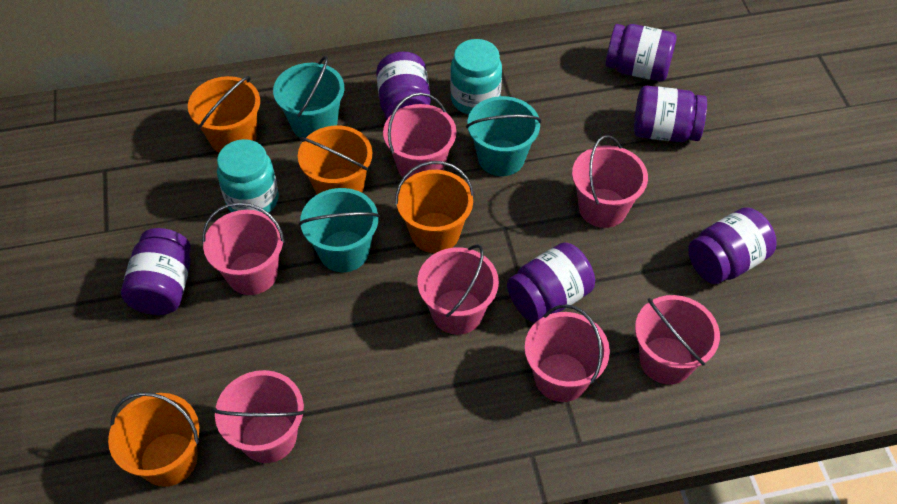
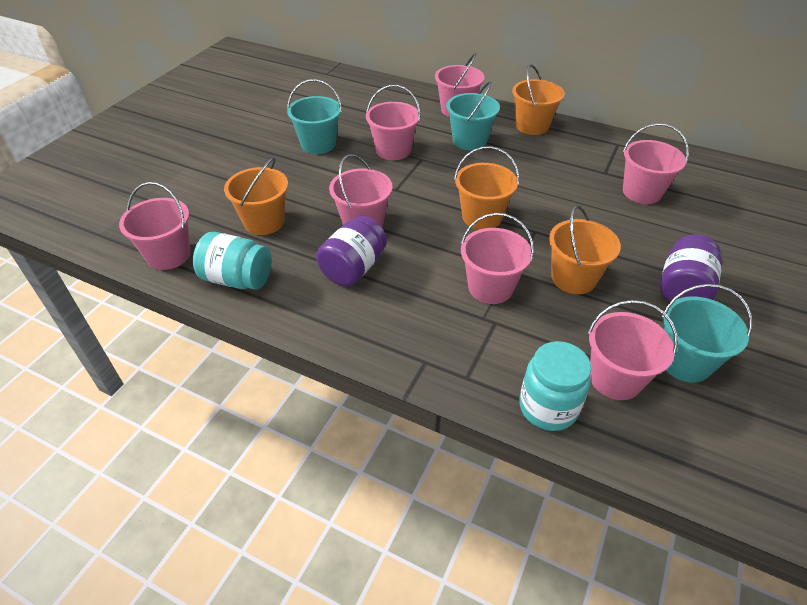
purple jar: 6 -> 2

